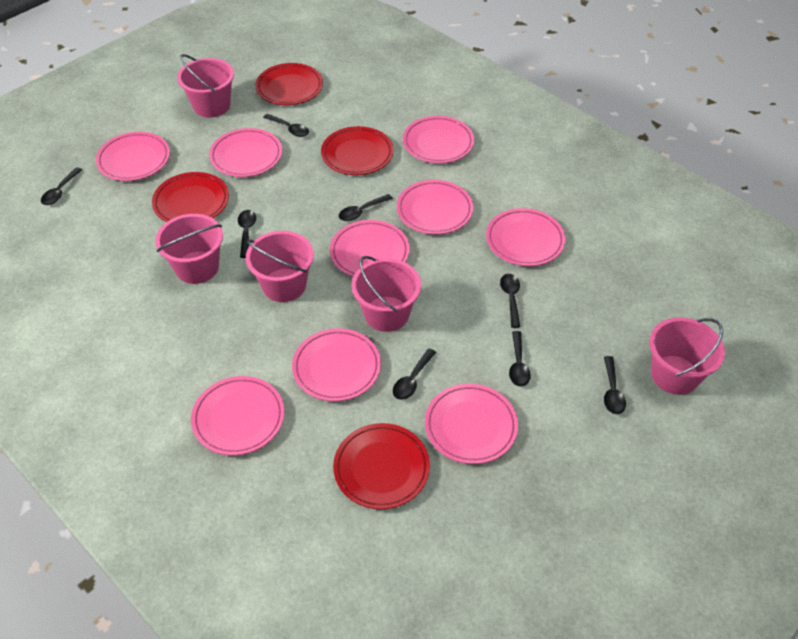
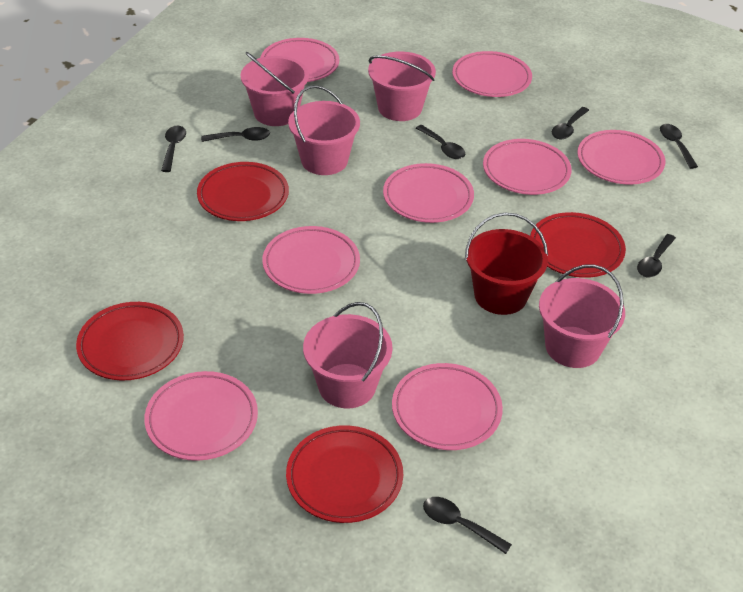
black spoon: 8 -> 7
pink plate: 9 -> 8
red bucket: 0 -> 1

